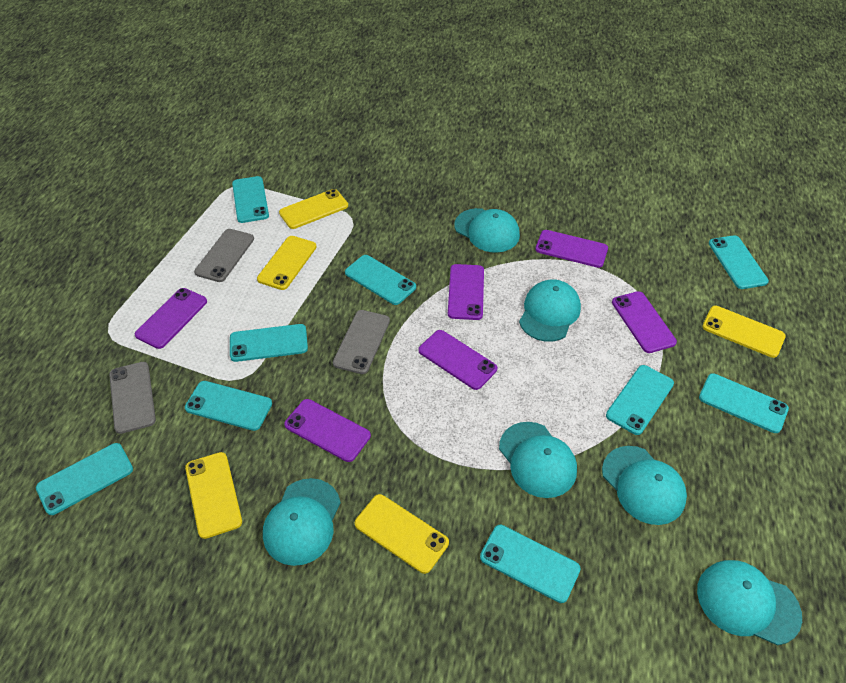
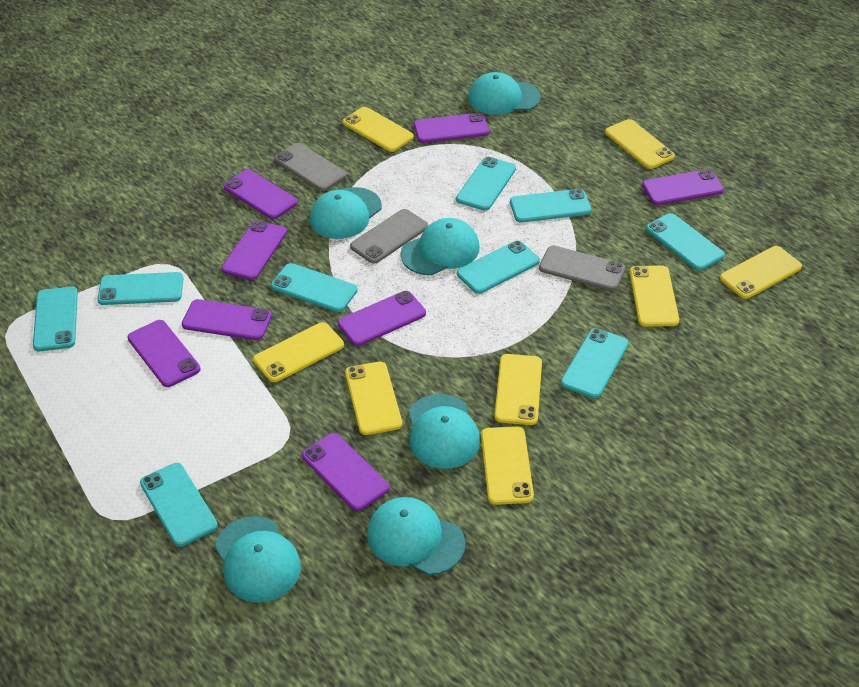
purple phone: 6 -> 8
yellow phone: 5 -> 8

